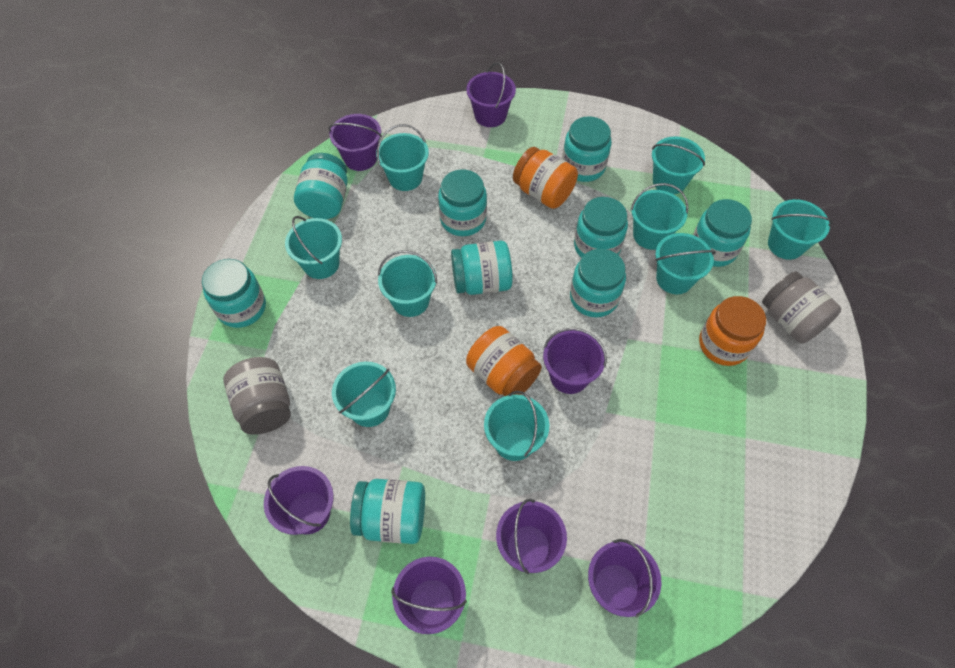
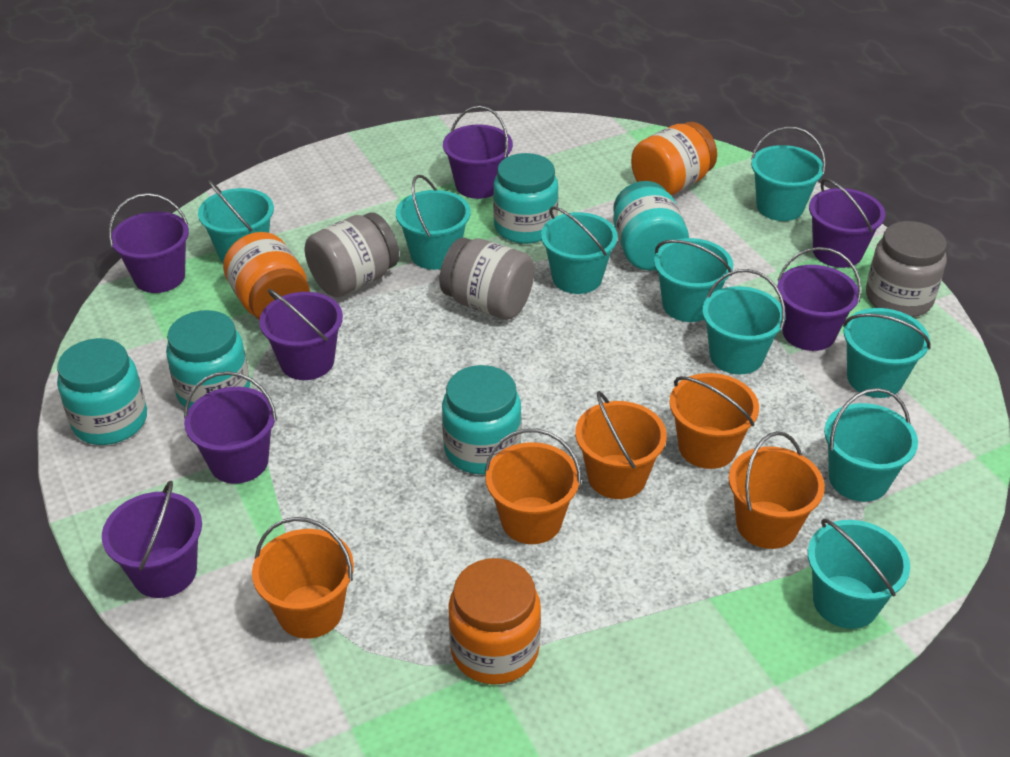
grey jar: 2 -> 3
orange bucket: 0 -> 5
turquoise jar: 9 -> 5

